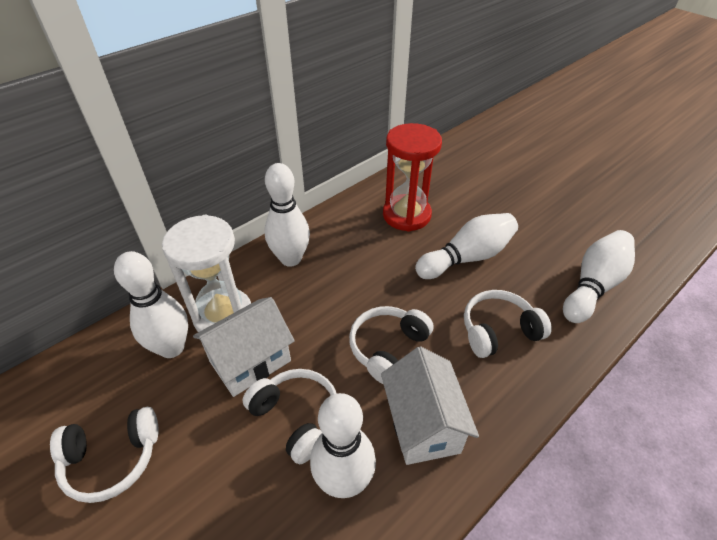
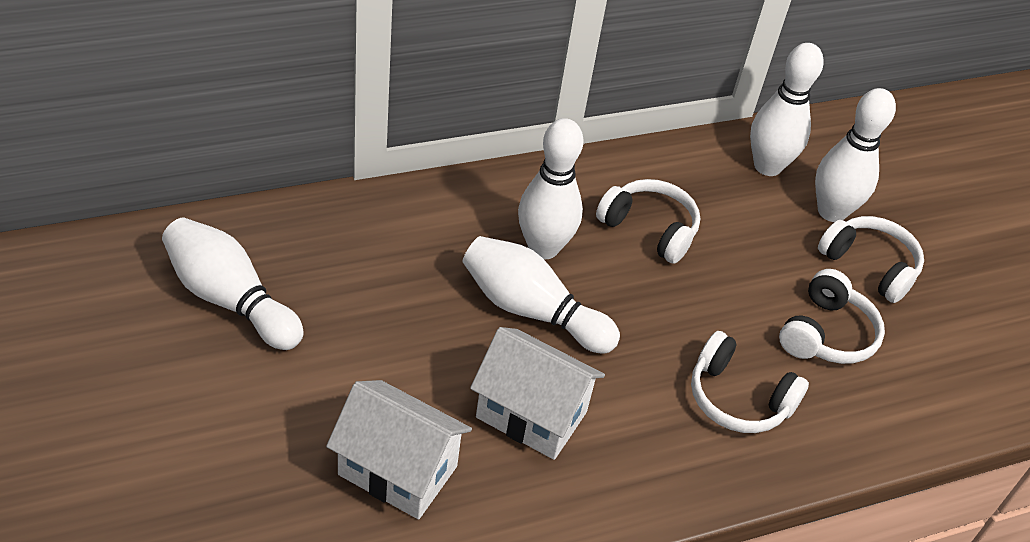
red hourglass: 1 -> 0
white hourglass: 1 -> 0

